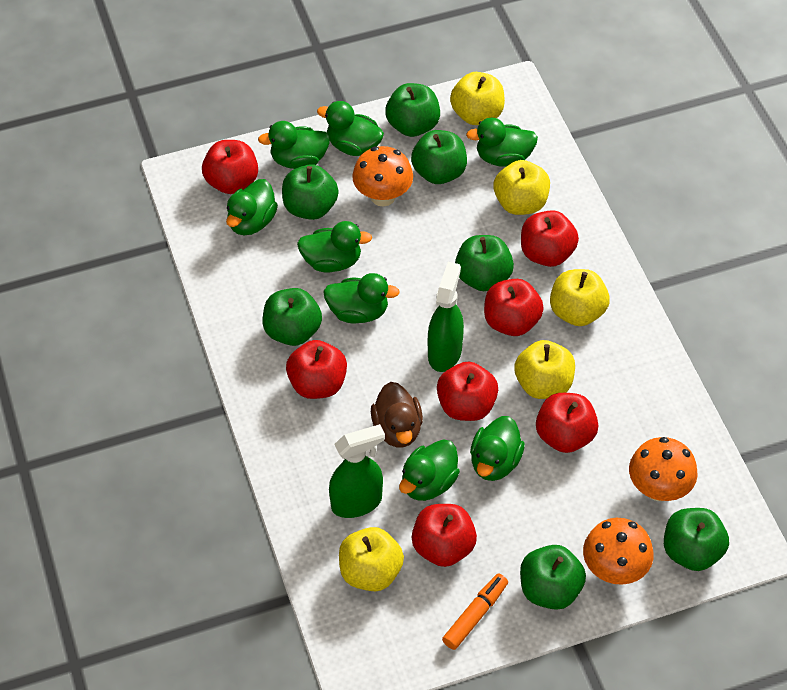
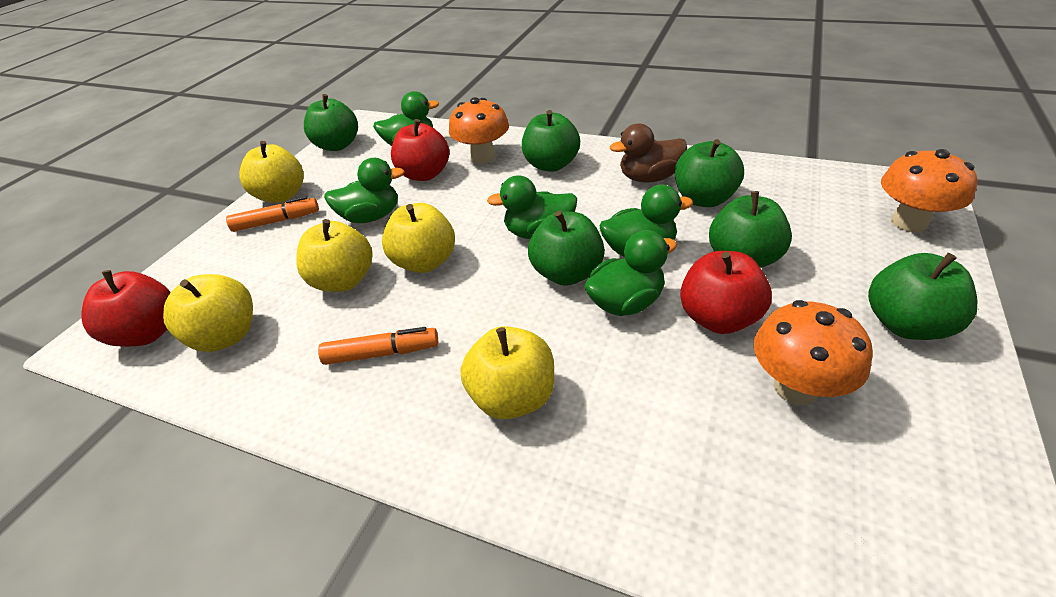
green apple: 7 -> 6
green duck: 8 -> 5
green spray bottle: 2 -> 0
orange marker: 1 -> 2
red apple: 7 -> 3

